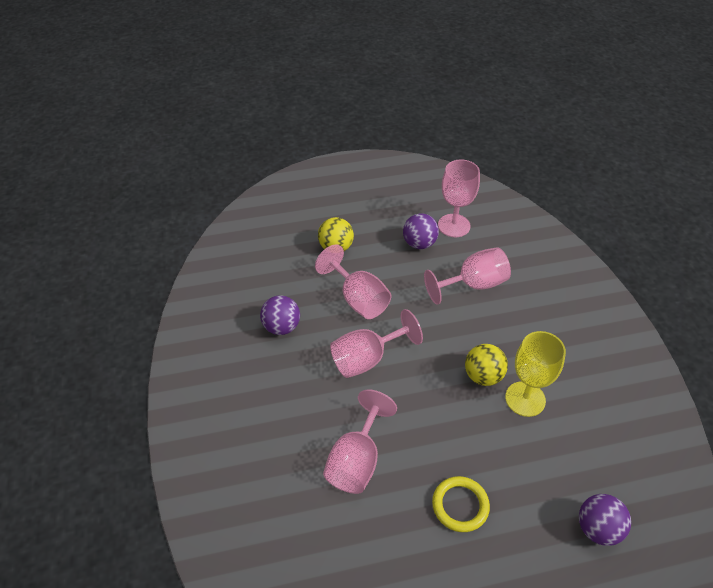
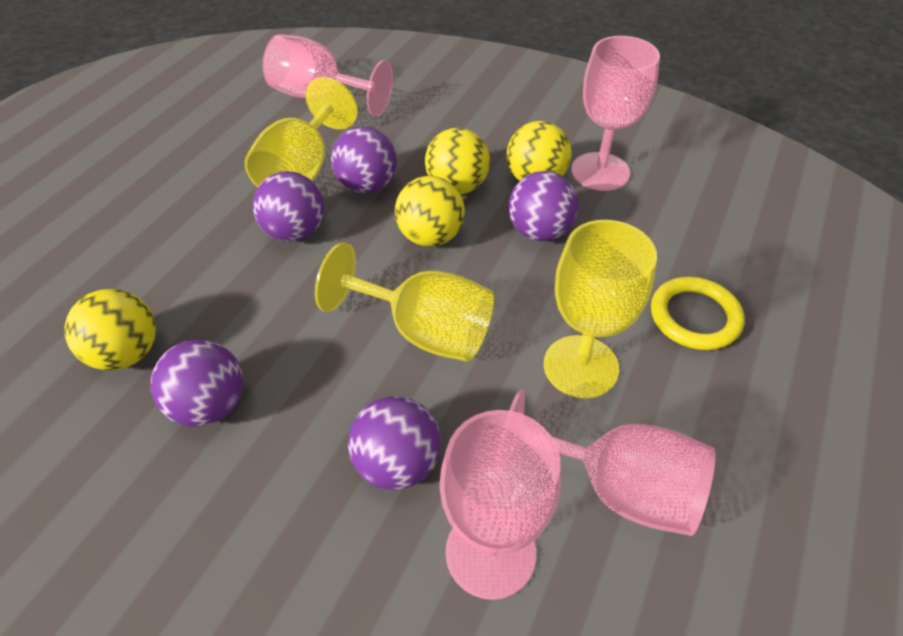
pink goblet: 5 -> 4
purple ball: 3 -> 5
yellow ball: 2 -> 4
yellow goblet: 1 -> 3

